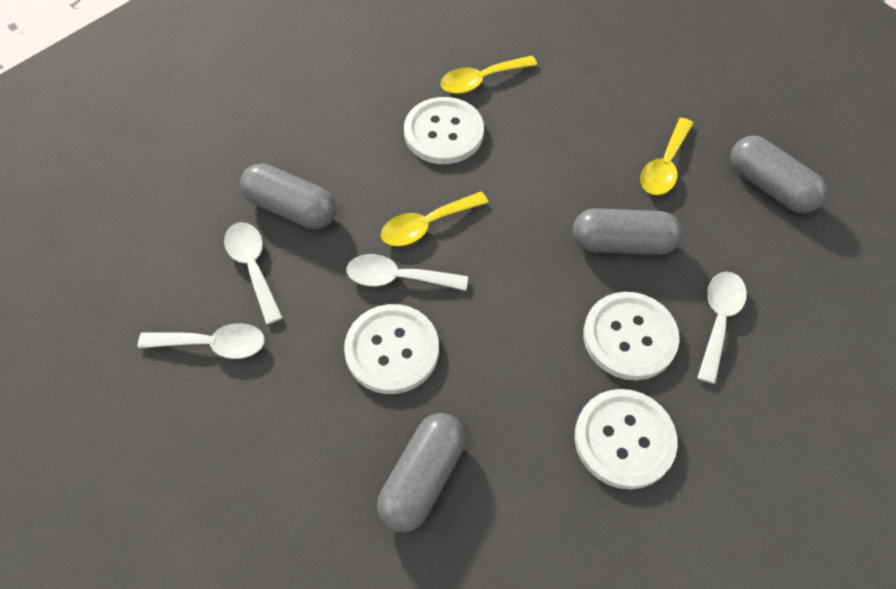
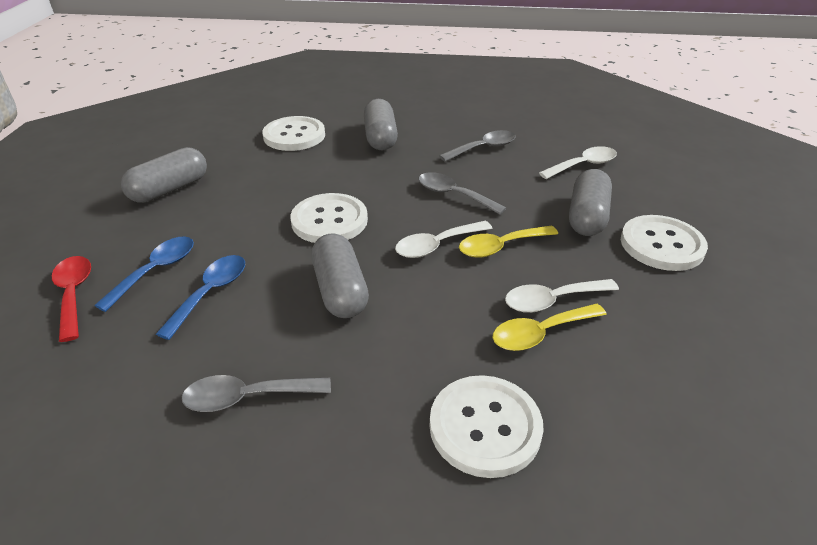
blue spoon: 0 -> 2
grey spoon: 0 -> 3
red spoon: 0 -> 1
white spoon: 4 -> 3
yellow spoon: 3 -> 2

